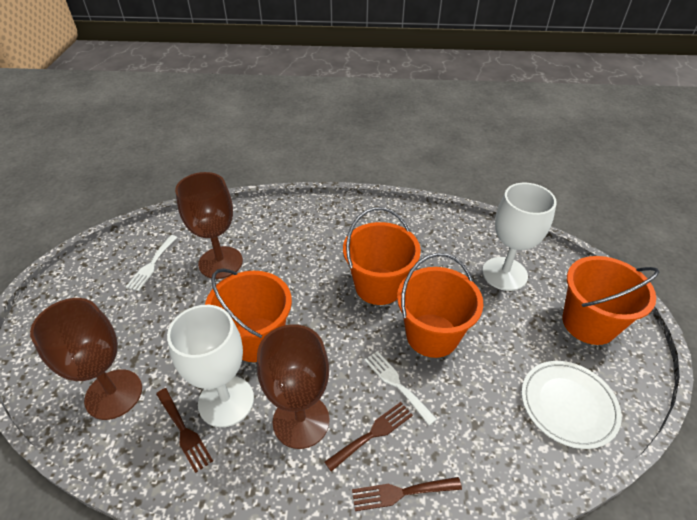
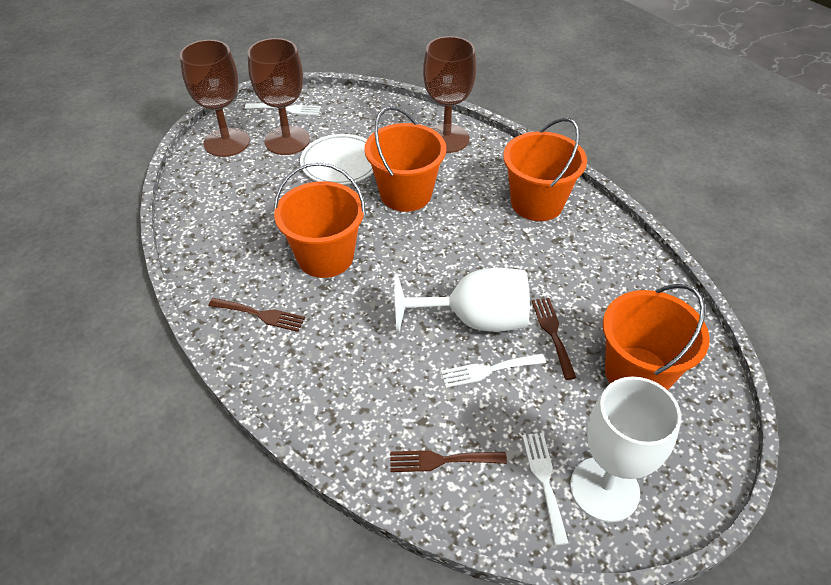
white fork: 2 -> 3

